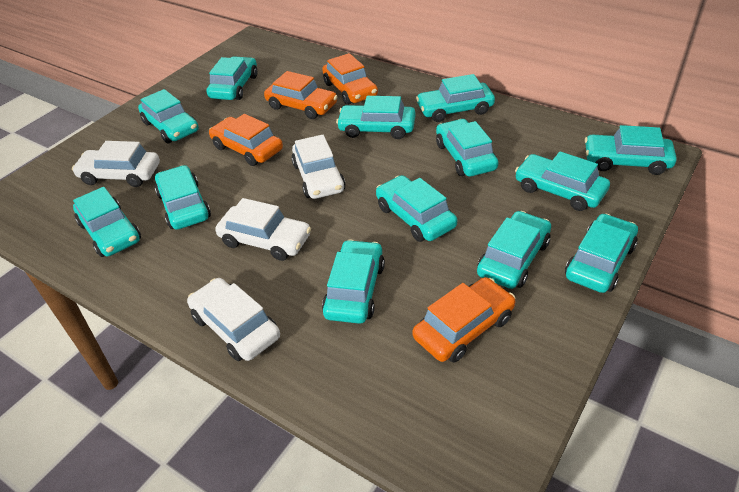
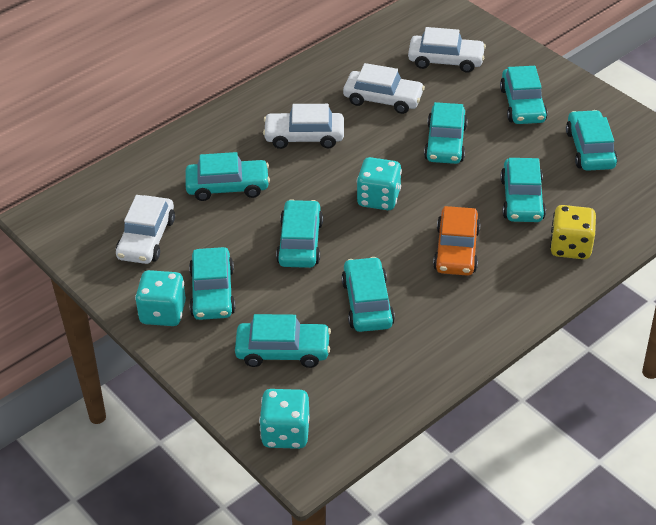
orange car: 4 -> 1
turquoise car: 13 -> 9
turquoise dice: 0 -> 3
yellow dice: 0 -> 1

